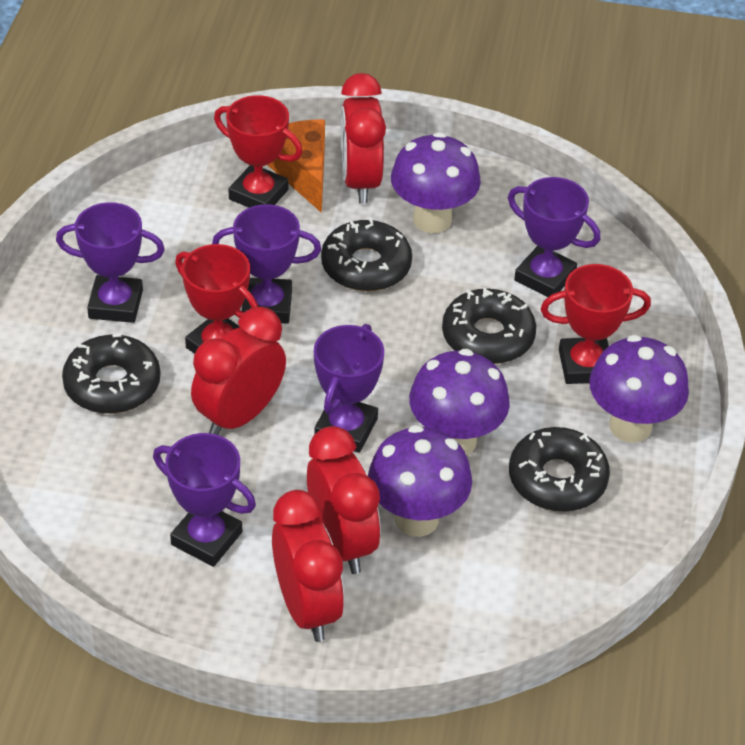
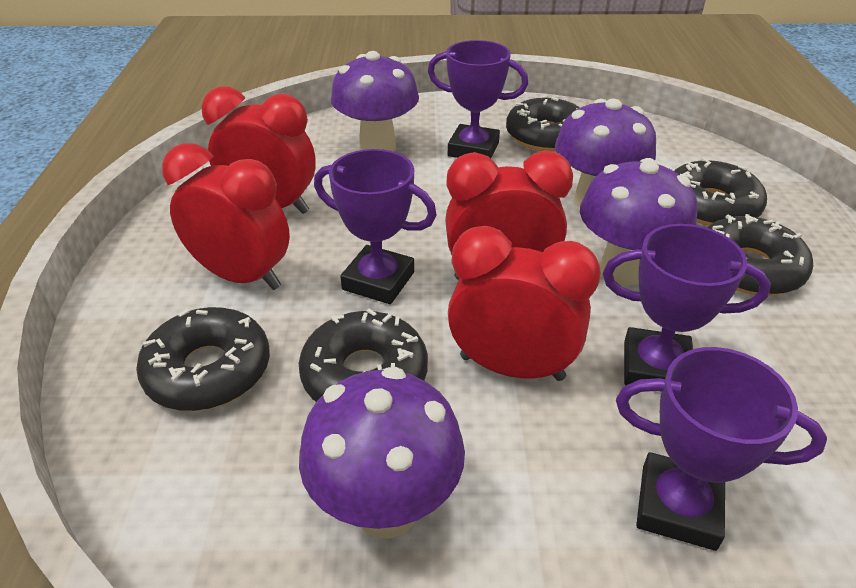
black donut: 4 -> 5
orange cheese: 1 -> 0
purple trophy: 5 -> 4
red trophy: 3 -> 0

